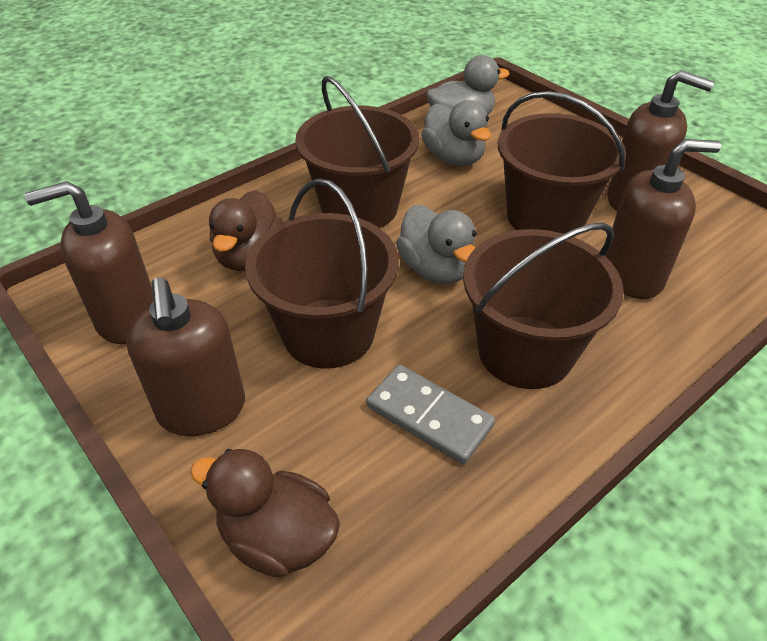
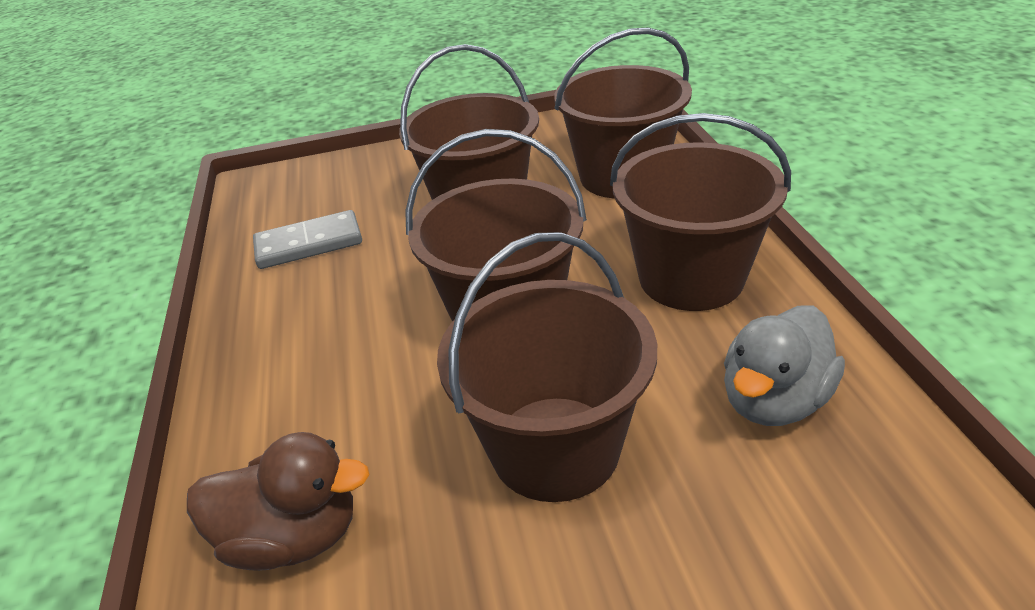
brown bucket: 4 -> 5
brown duck: 2 -> 1
brown soap dispenser: 4 -> 0
grey duck: 3 -> 1

